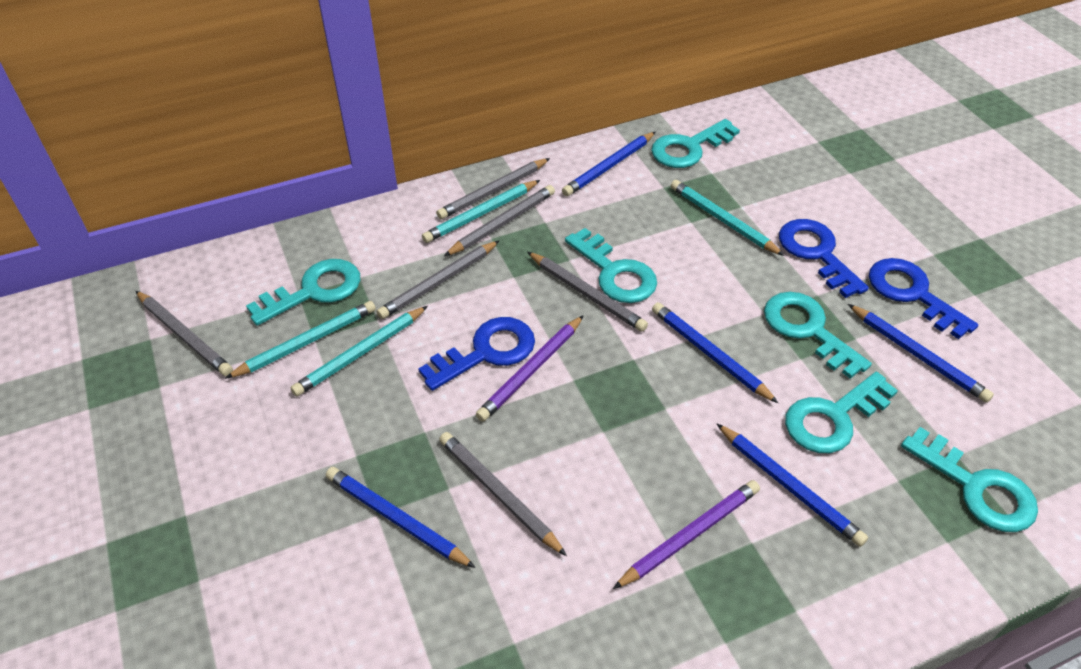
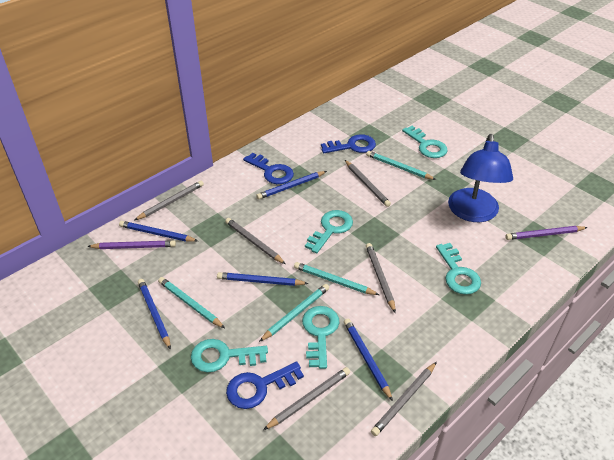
blue lamp: 0 -> 1
turquoise key: 6 -> 5

